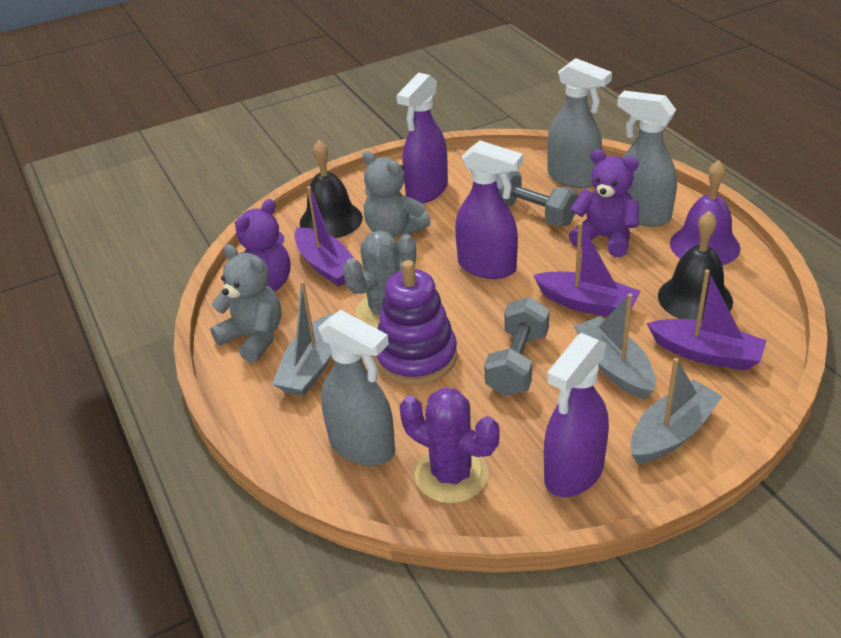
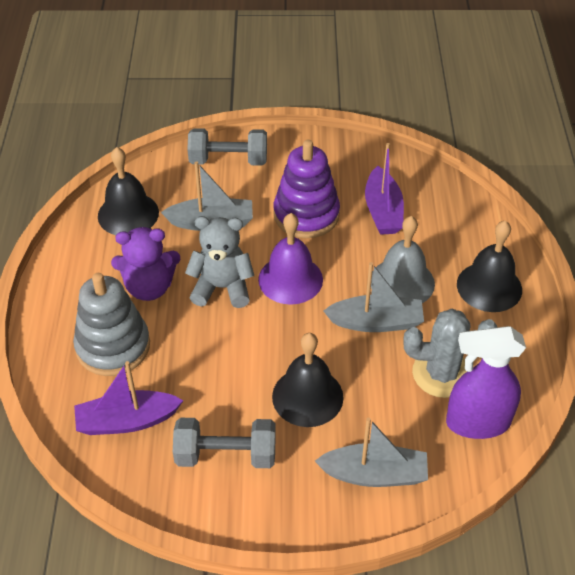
black bell: 2 -> 3
grey bell: 0 -> 1
grey spray bottle: 3 -> 0
grey stacking toy: 0 -> 1
grey teddy bear: 2 -> 1
purple boat: 3 -> 2
purple cactus: 1 -> 0
purple spray bottle: 3 -> 1
purple teddy bear: 2 -> 1

